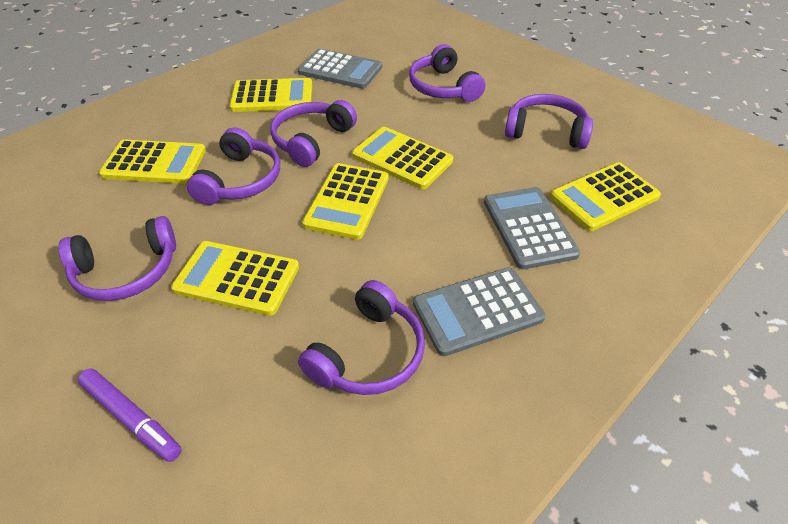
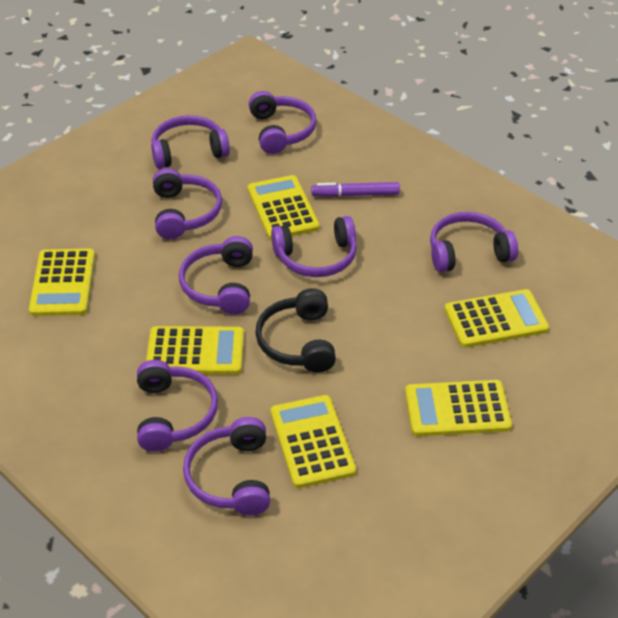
black headphones: 0 -> 1
grey calculator: 3 -> 0
purple headphones: 6 -> 8

